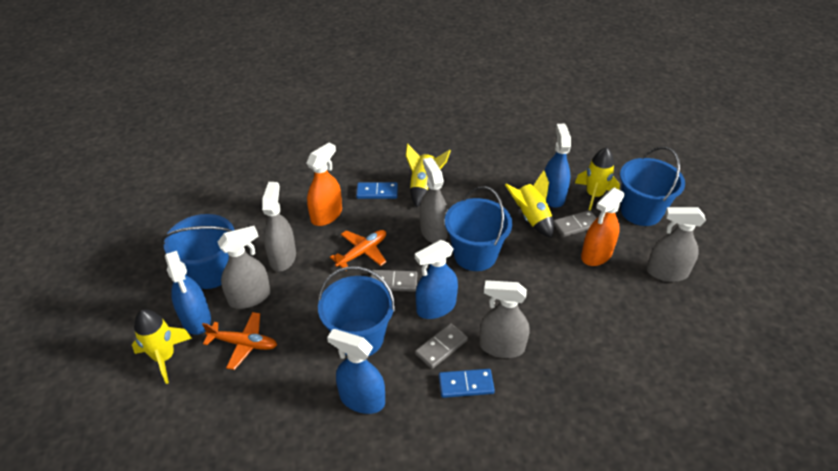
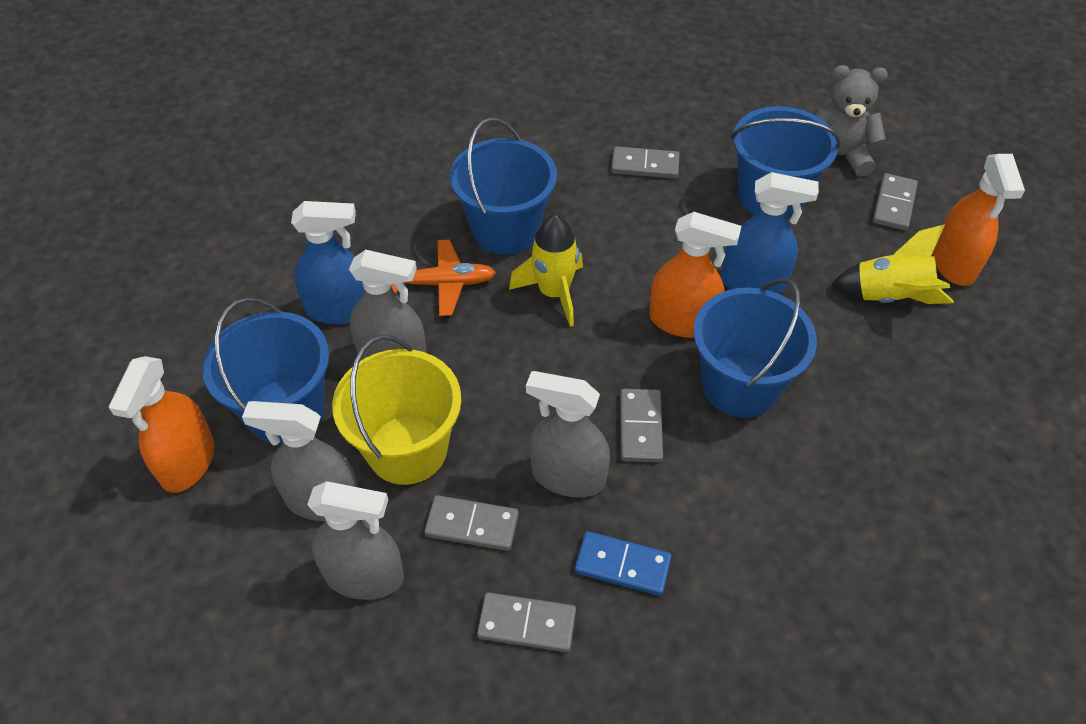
blue domino: 2 -> 1
blue spray bottle: 4 -> 2
grey domino: 3 -> 5
grey spray bottle: 5 -> 4
grey teddy bear: 0 -> 1
orange plane: 2 -> 1
orange spray bottle: 2 -> 3
yellow bucket: 0 -> 1
yellow rocket: 4 -> 2

